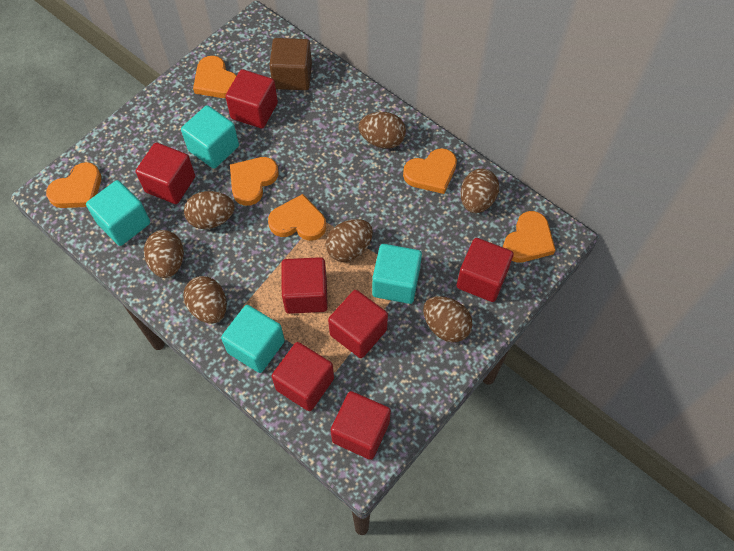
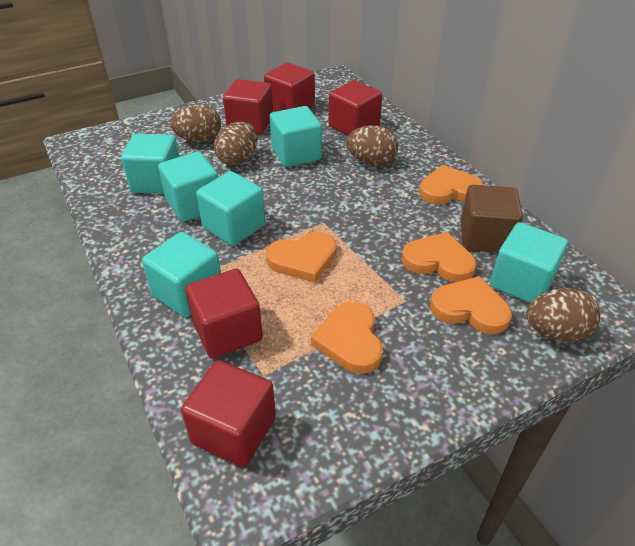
brown egg: 7 -> 4
orange heart: 6 -> 5
red cube: 7 -> 5
turquoise cube: 4 -> 6

